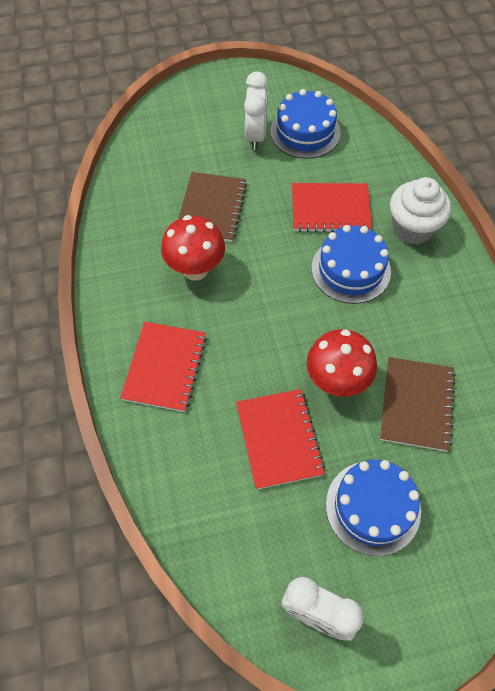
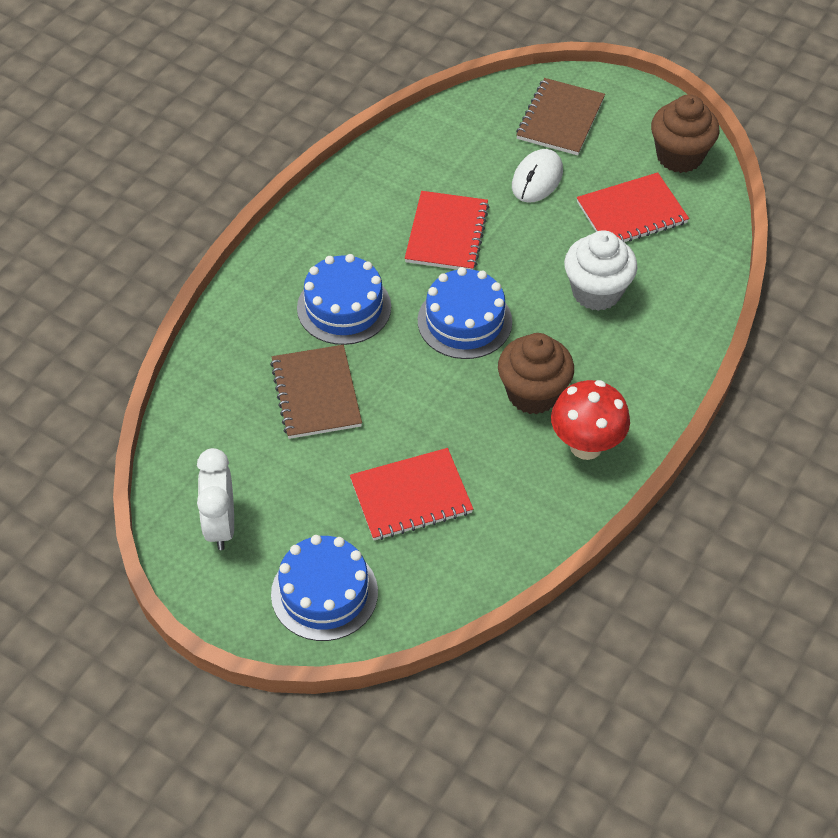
brown cupcake: 0 -> 2
red mushroom: 2 -> 1
white clock: 2 -> 1
white mouse: 0 -> 1

